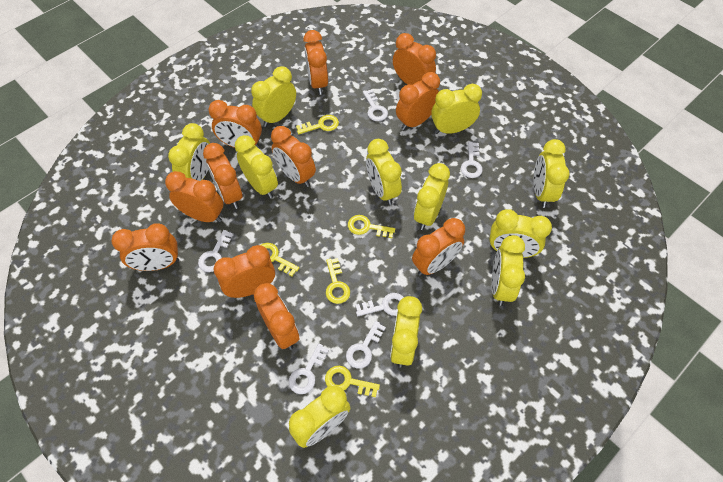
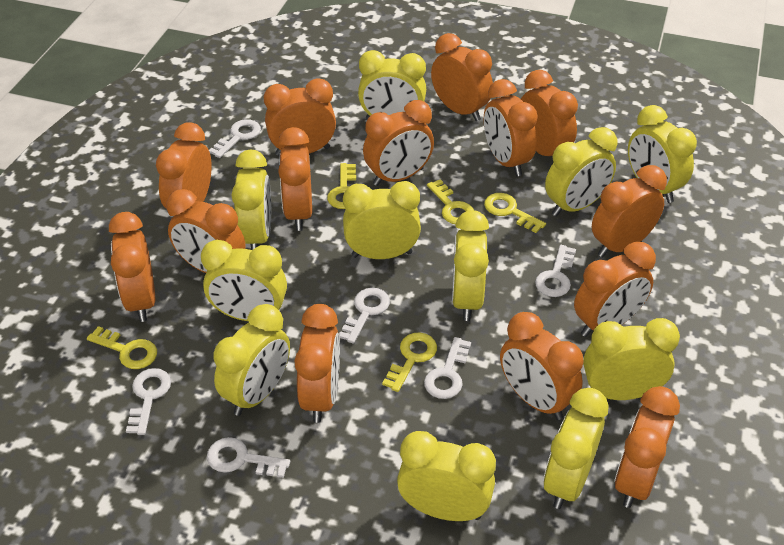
orange clock: 11 -> 14

